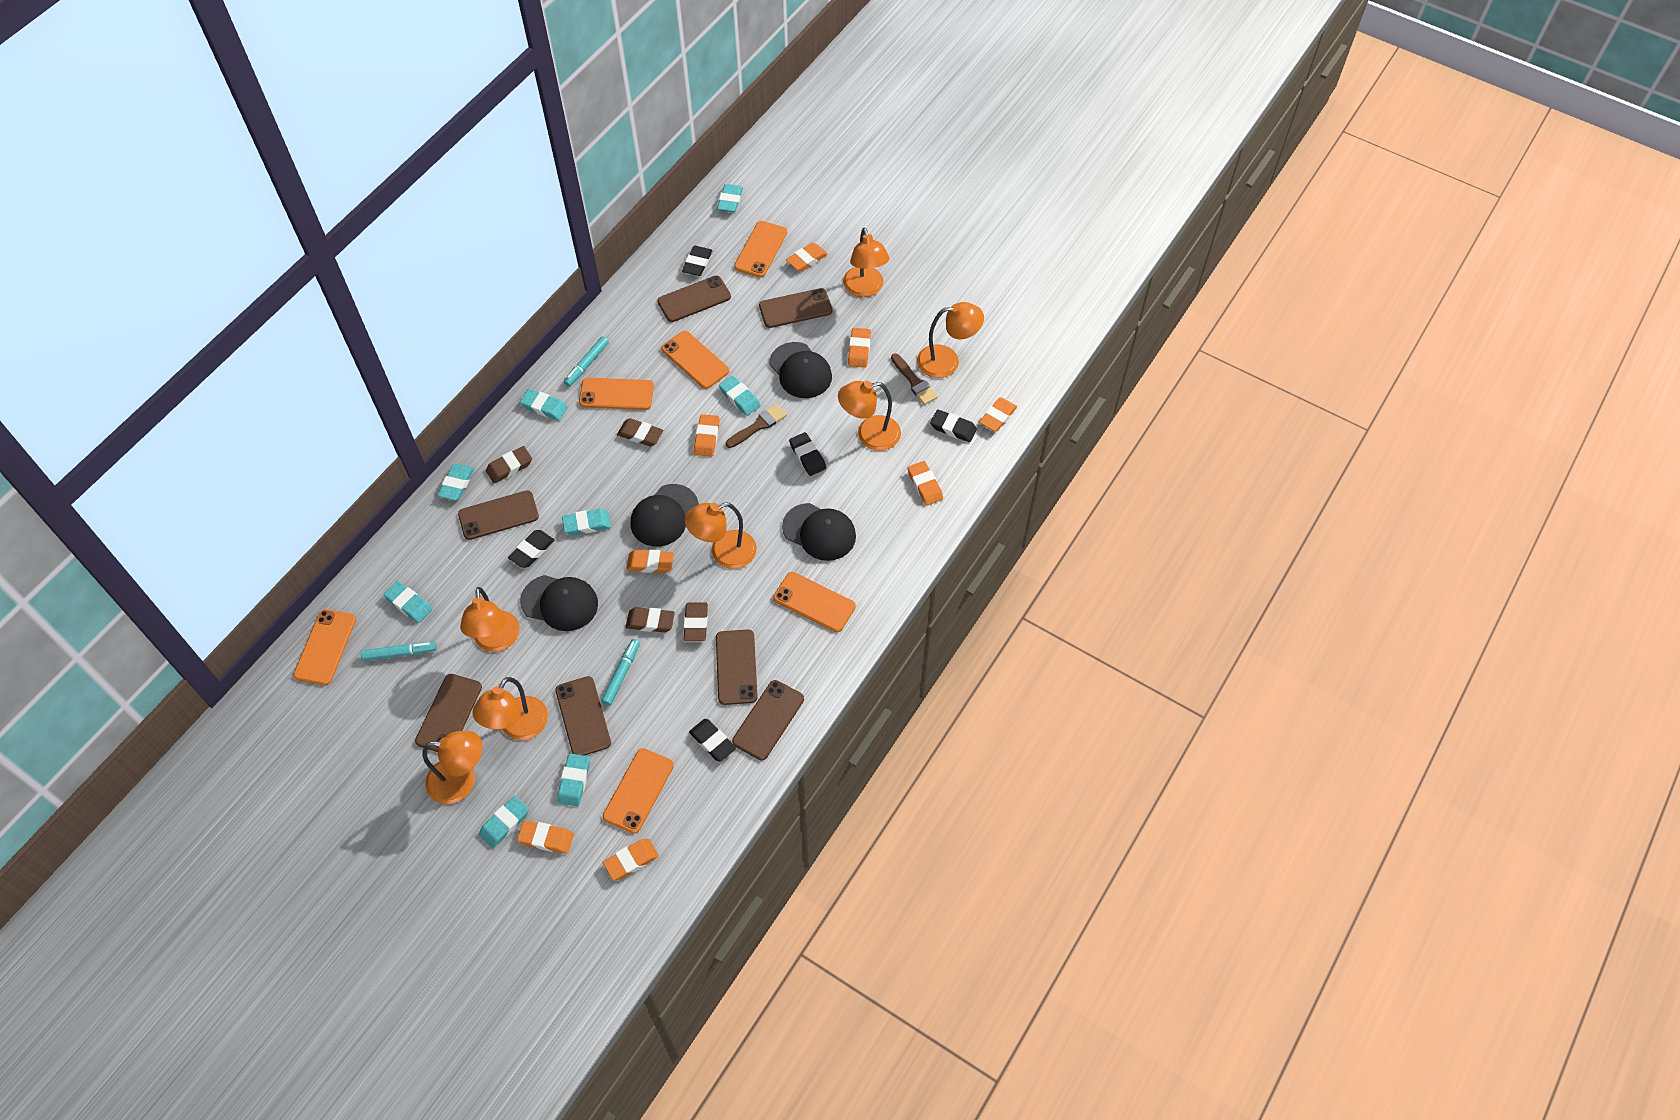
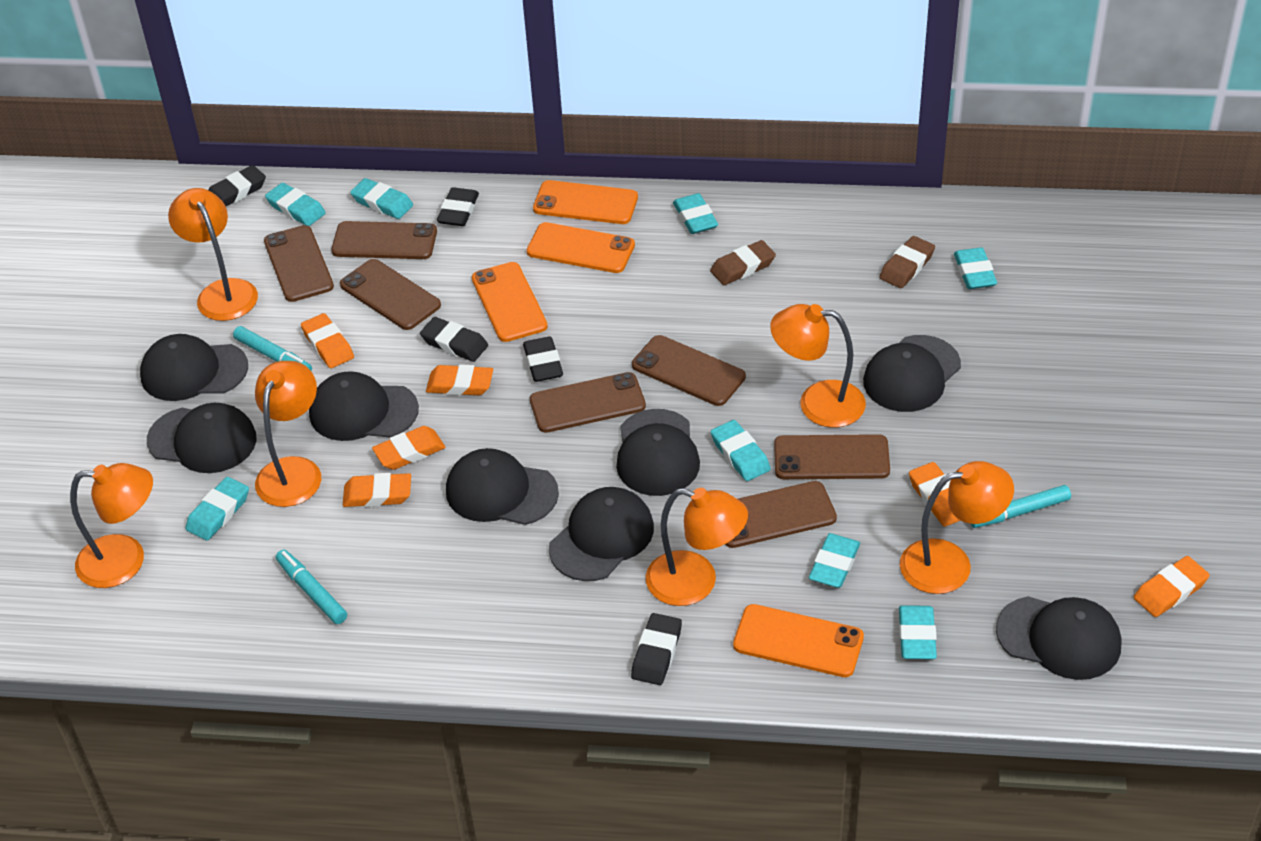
black cap: 4 -> 8
brown brush: 2 -> 0
brown eraser: 4 -> 2
orange eraser: 8 -> 6
orange lamp: 7 -> 6
orange phone: 6 -> 4

